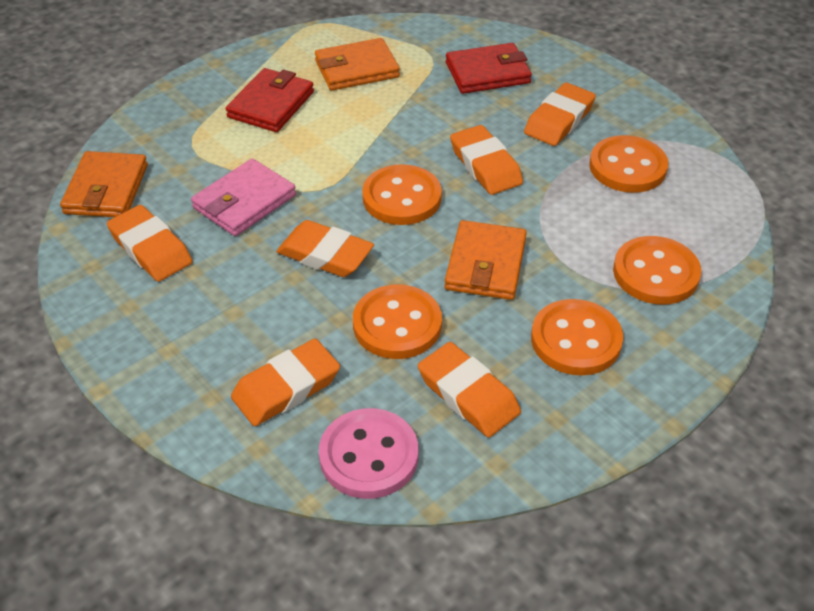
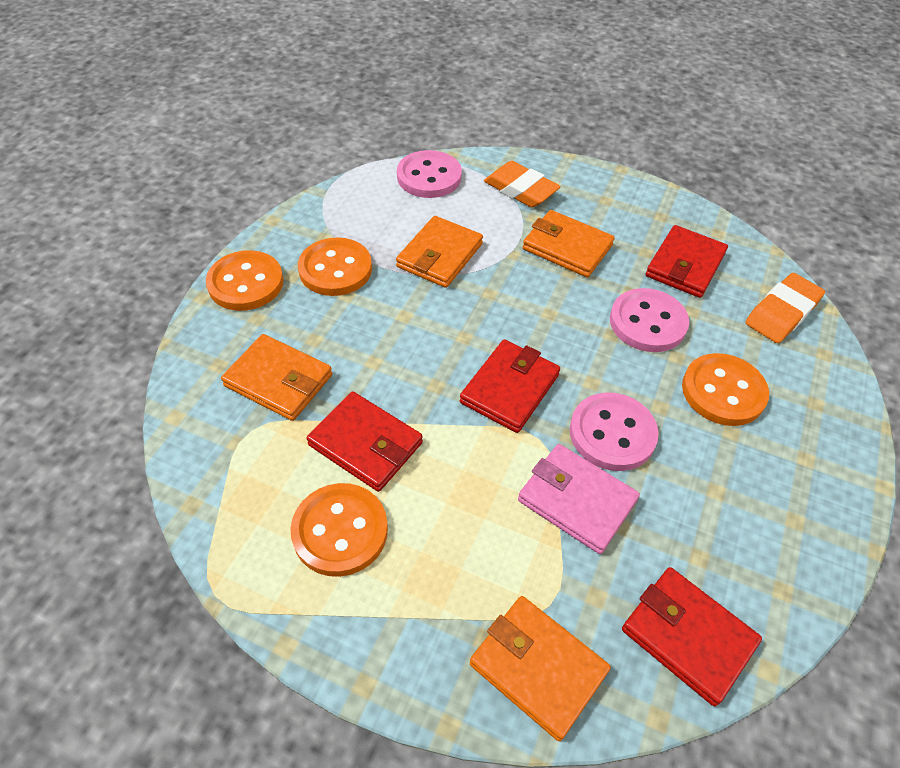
orange button: 5 -> 4
orange eraser: 6 -> 2
orange wallet: 3 -> 4
pink button: 1 -> 3
red wallet: 2 -> 4

